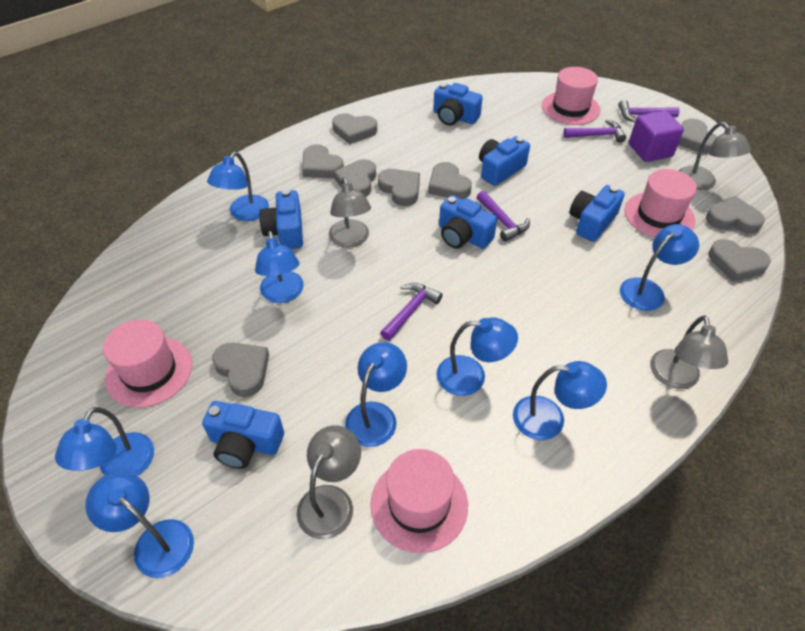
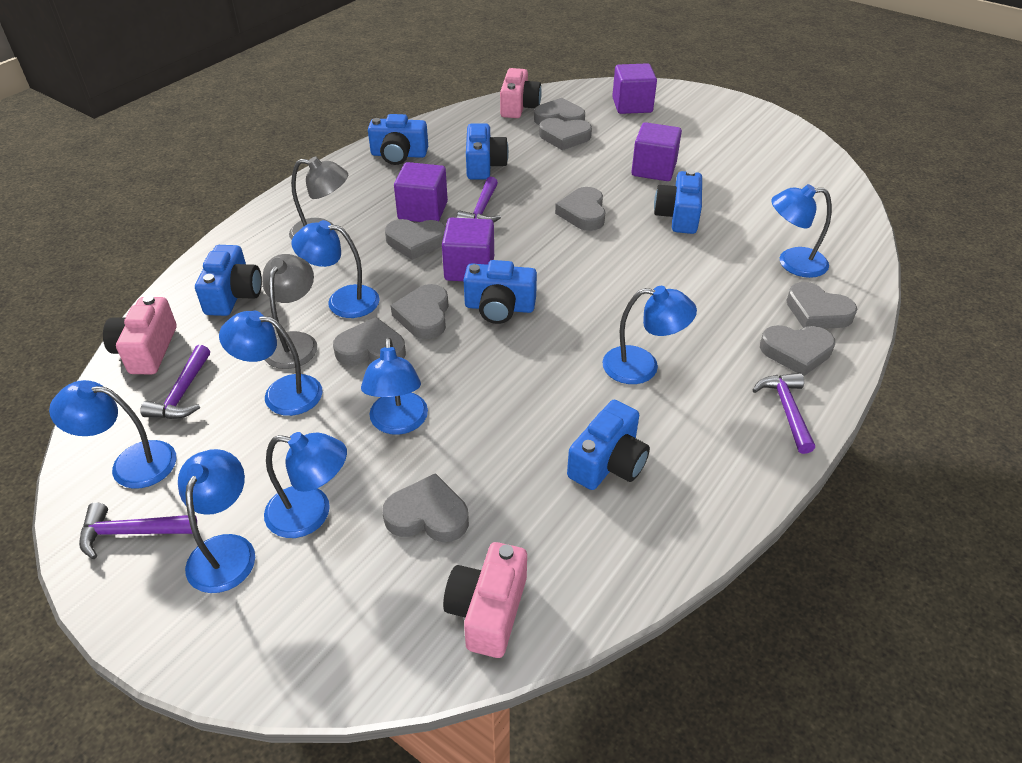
grey lamp: 4 -> 2
pink camera: 0 -> 3
pink hat: 4 -> 0
purple cube: 1 -> 4

